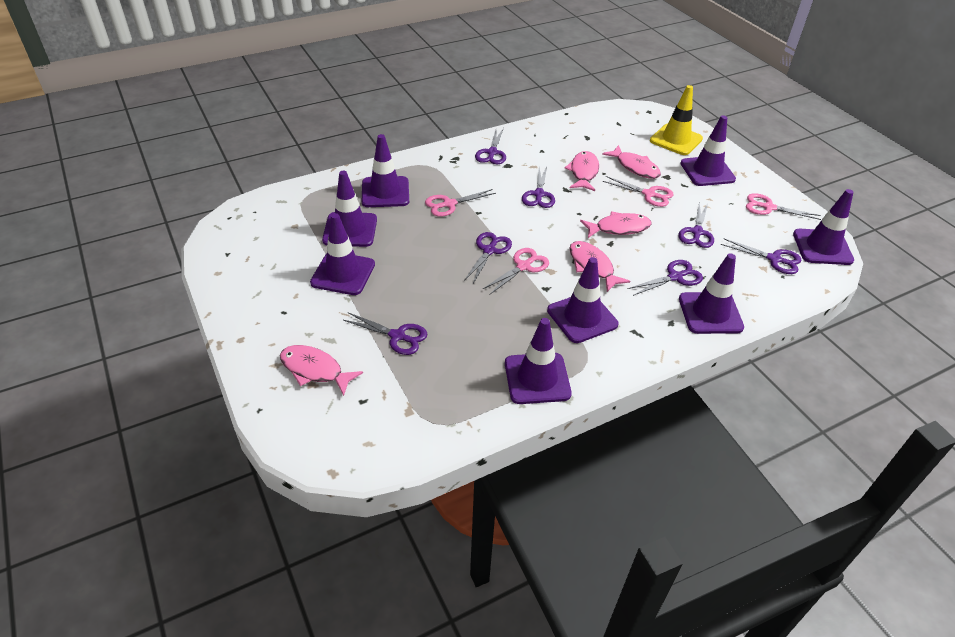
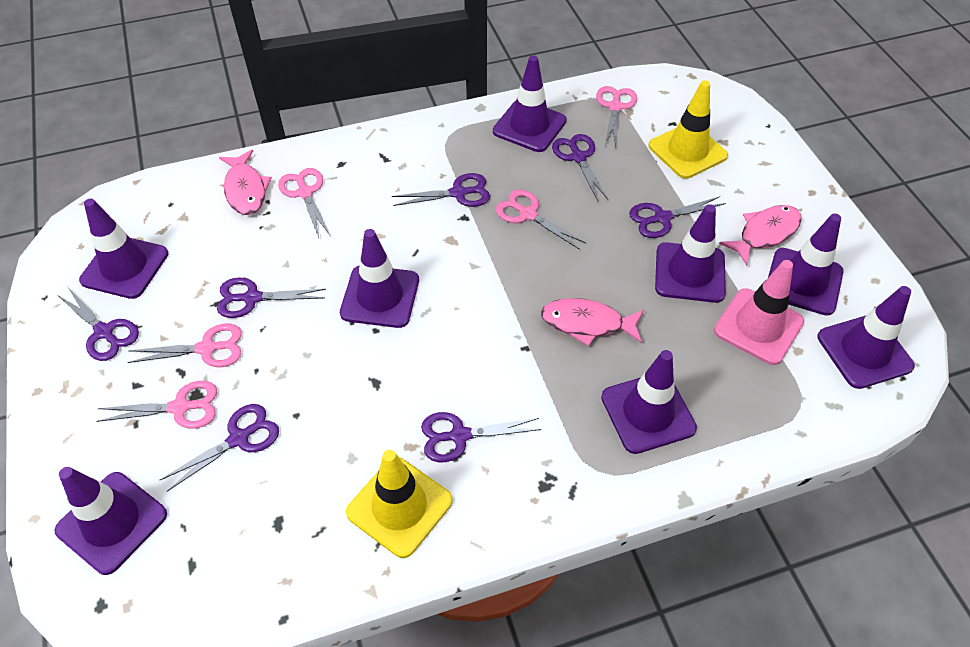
pink fish: 5 -> 3
pink scissors: 4 -> 5
pink traffic cone: 0 -> 1
yellow traffic cone: 1 -> 2

